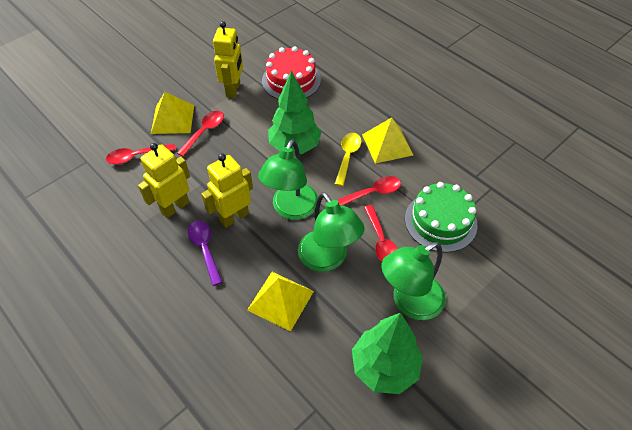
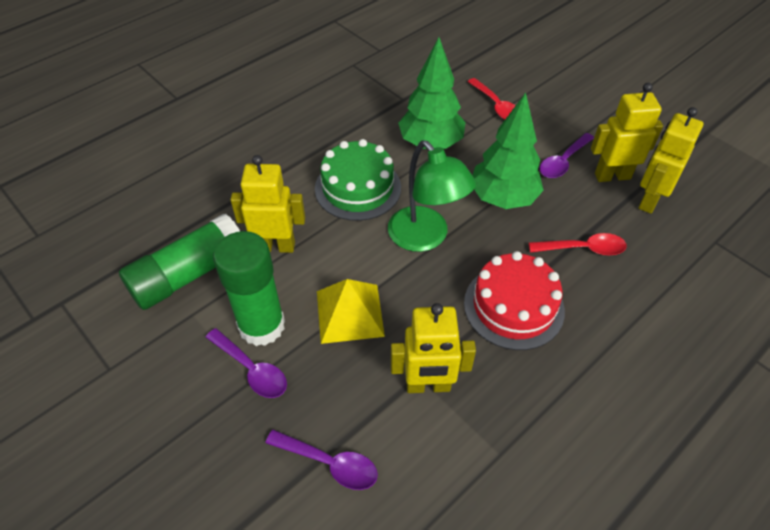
green glue stick: 0 -> 2
green lamp: 3 -> 1
purple spoon: 1 -> 3
red spoon: 4 -> 2
yellow pyramid: 3 -> 1
yellow robot: 3 -> 4
yellow spoon: 1 -> 0

